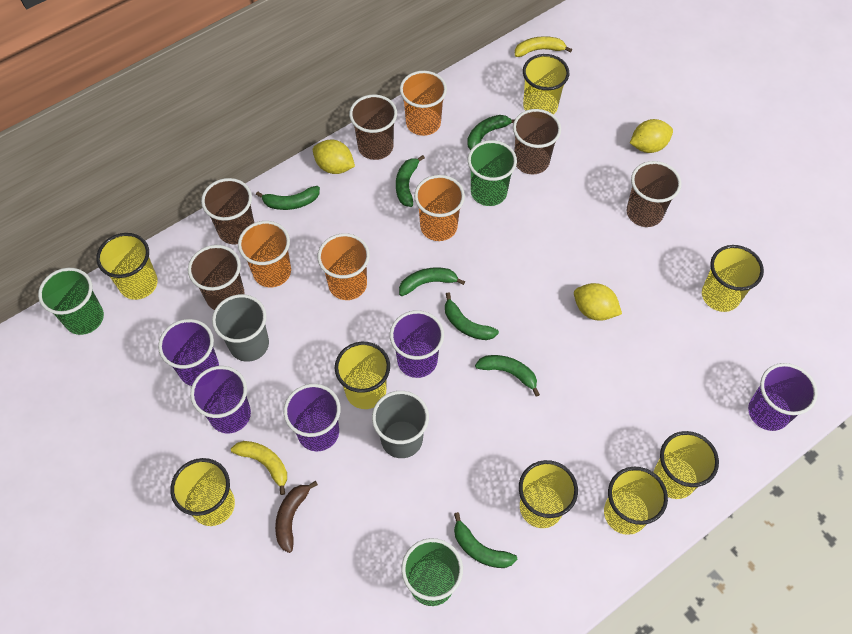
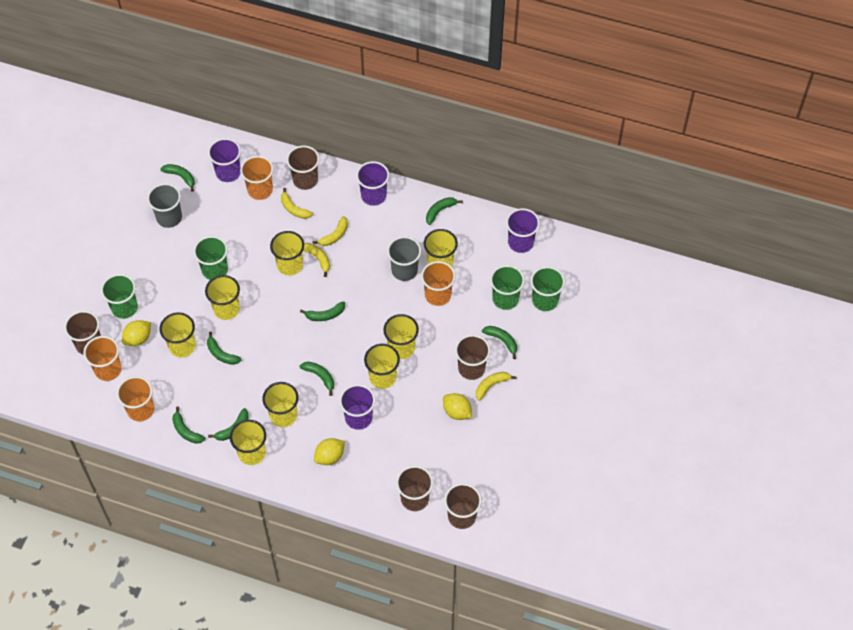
brown banana: 1 -> 0
green banana: 7 -> 8
green cup: 3 -> 4
purple cup: 5 -> 4
yellow banana: 2 -> 4

